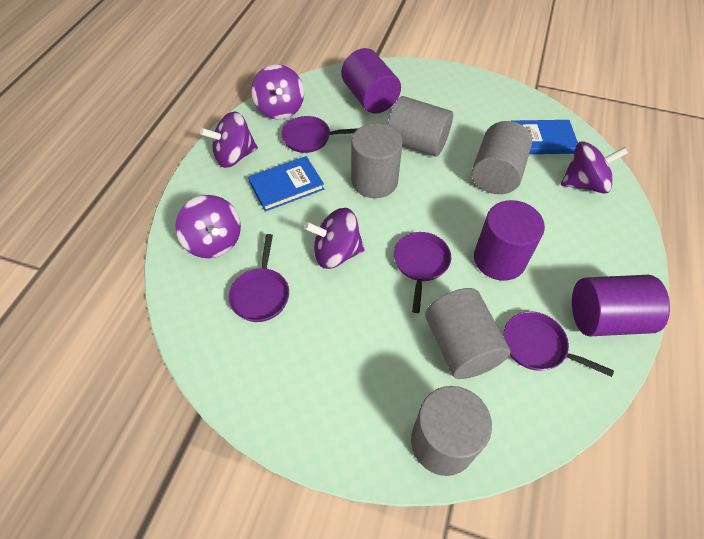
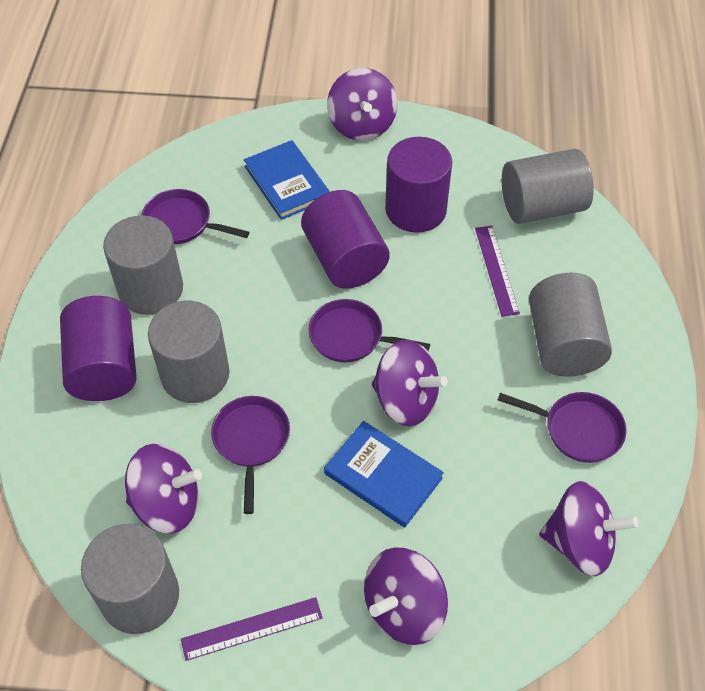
purple ruler: 0 -> 2

